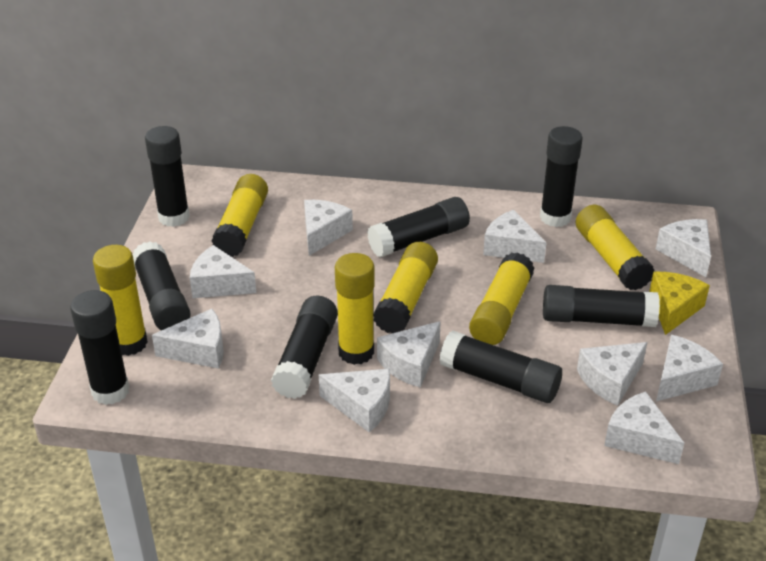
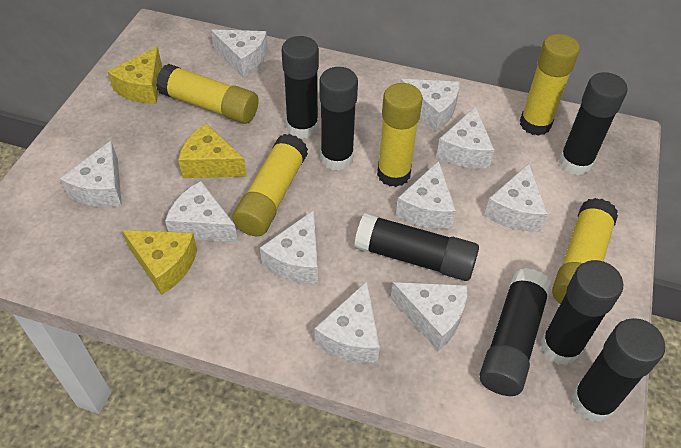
black glue stick: 8 -> 7
yellow cheese: 1 -> 3
yellow glue stick: 6 -> 5

